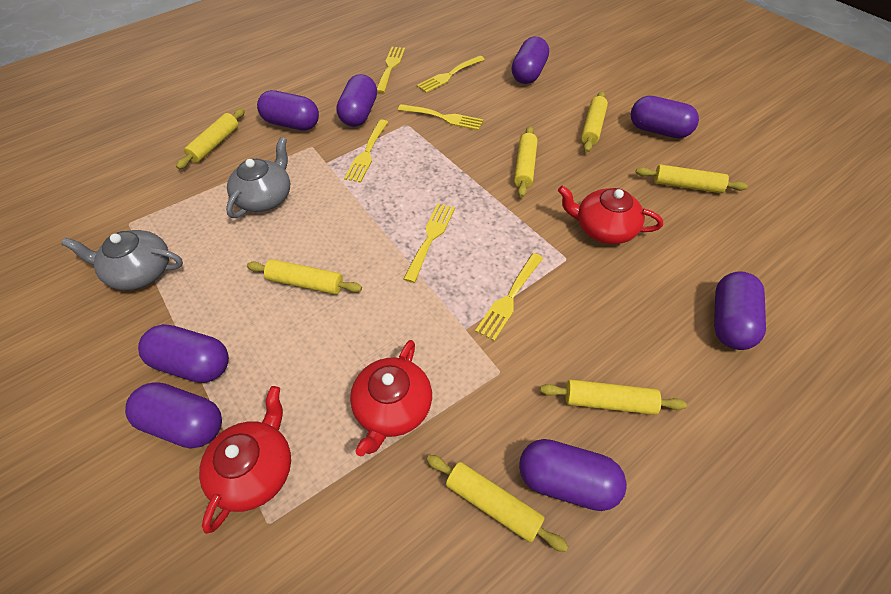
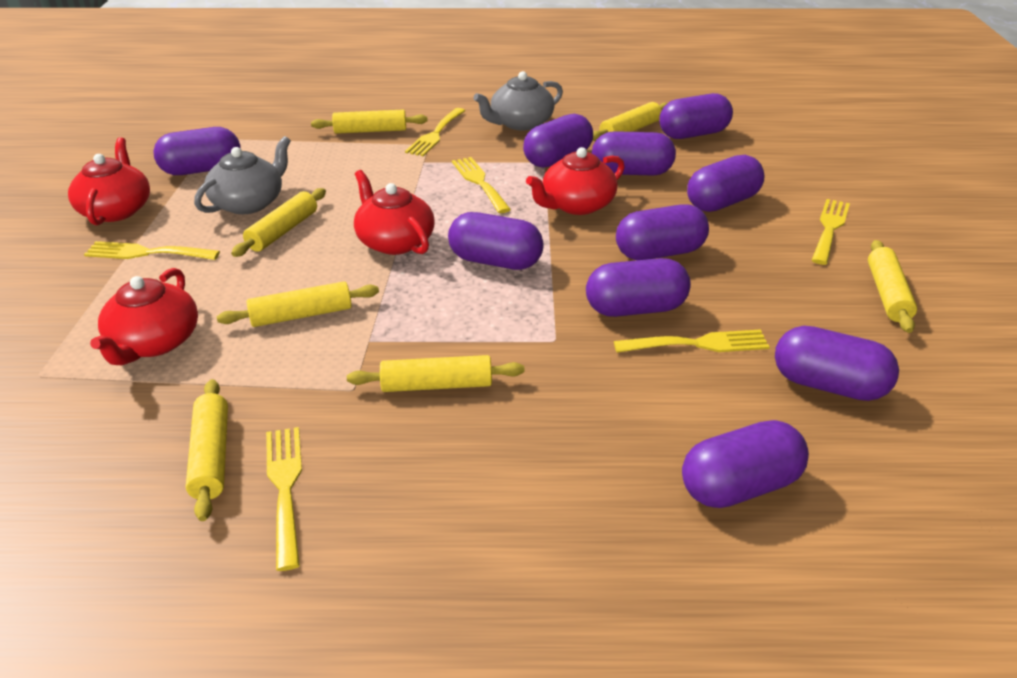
purple capsule: 8 -> 10
red teapot: 3 -> 4

